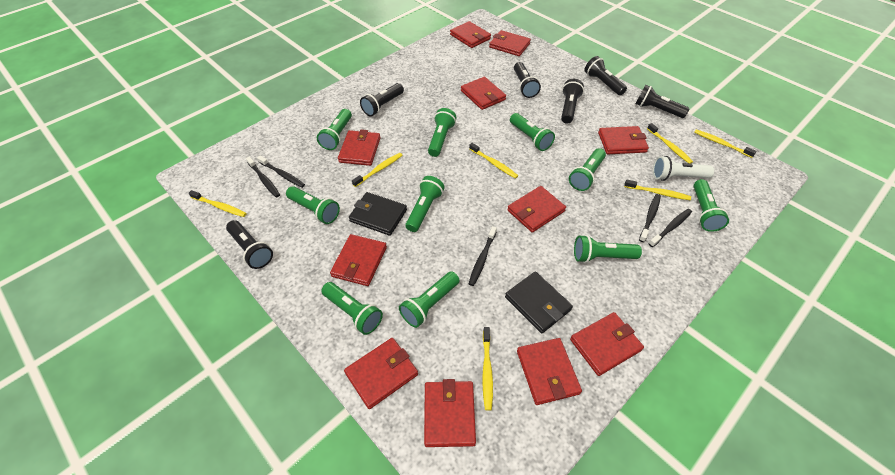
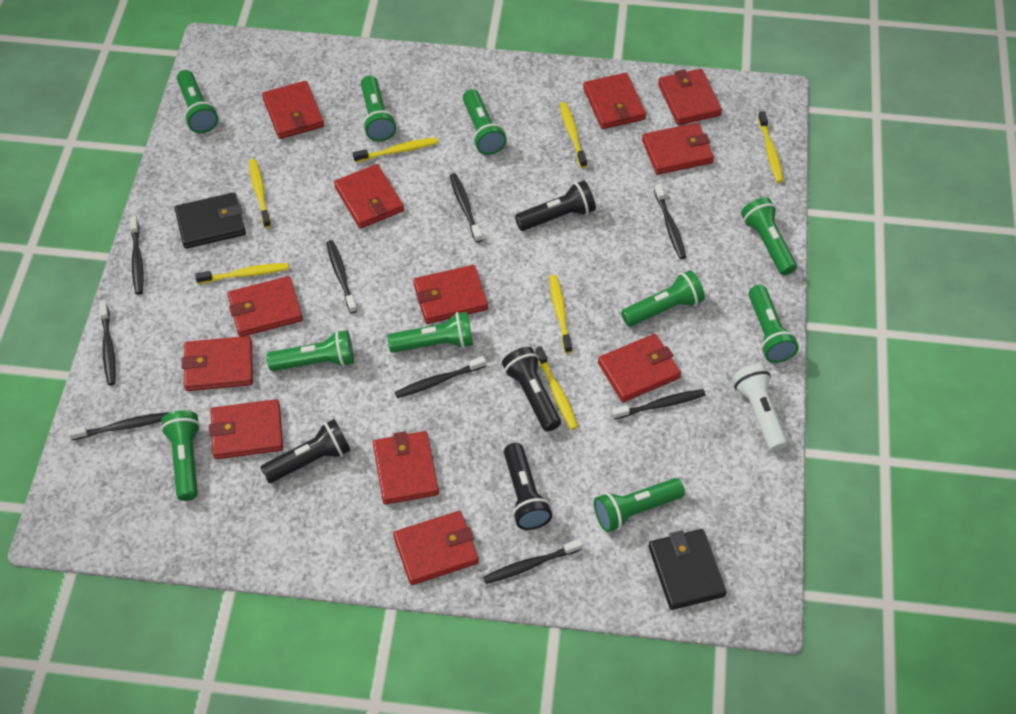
black flashlight: 6 -> 4
black toothbrush: 5 -> 9
red wallet: 11 -> 12

